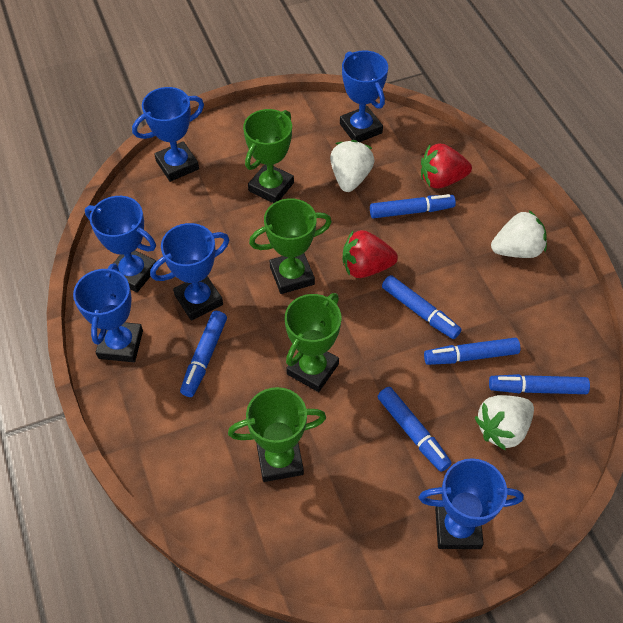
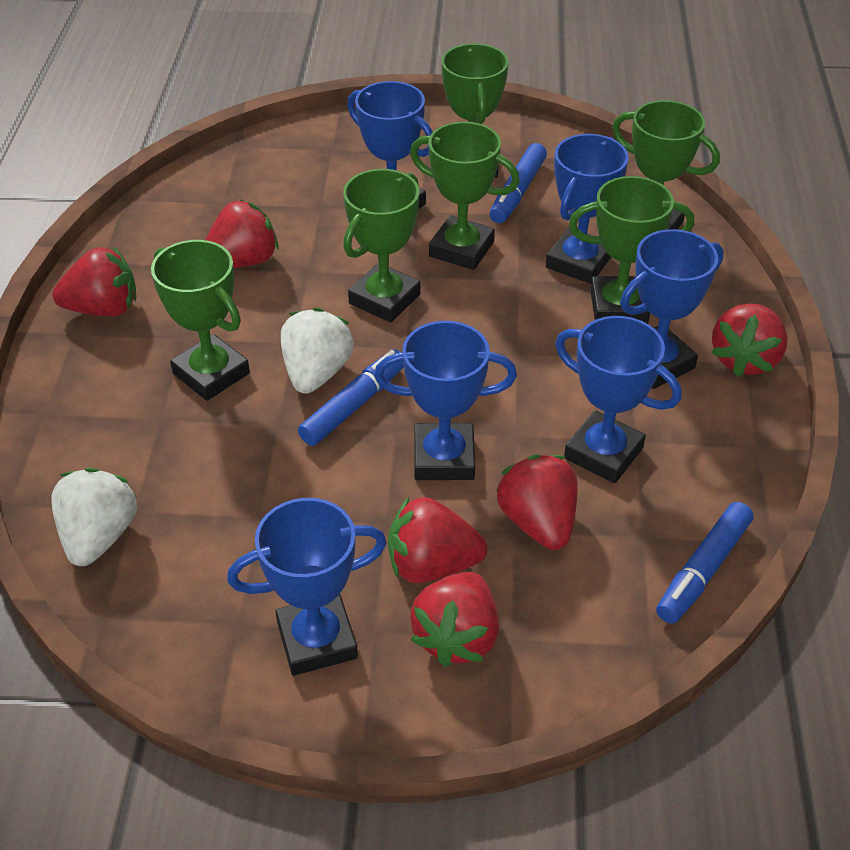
blue marker: 6 -> 3
green trophy: 4 -> 6
red strawberry: 2 -> 6
white strawberry: 3 -> 2

